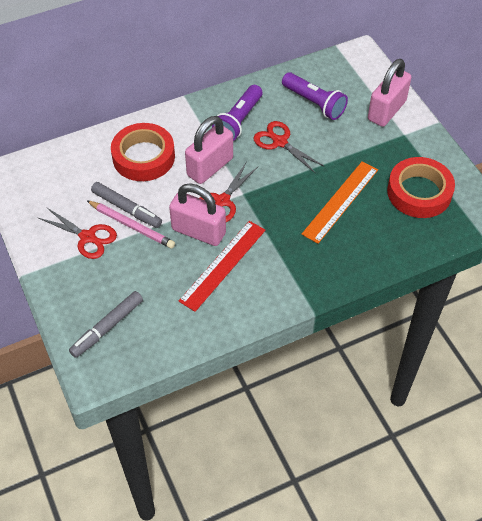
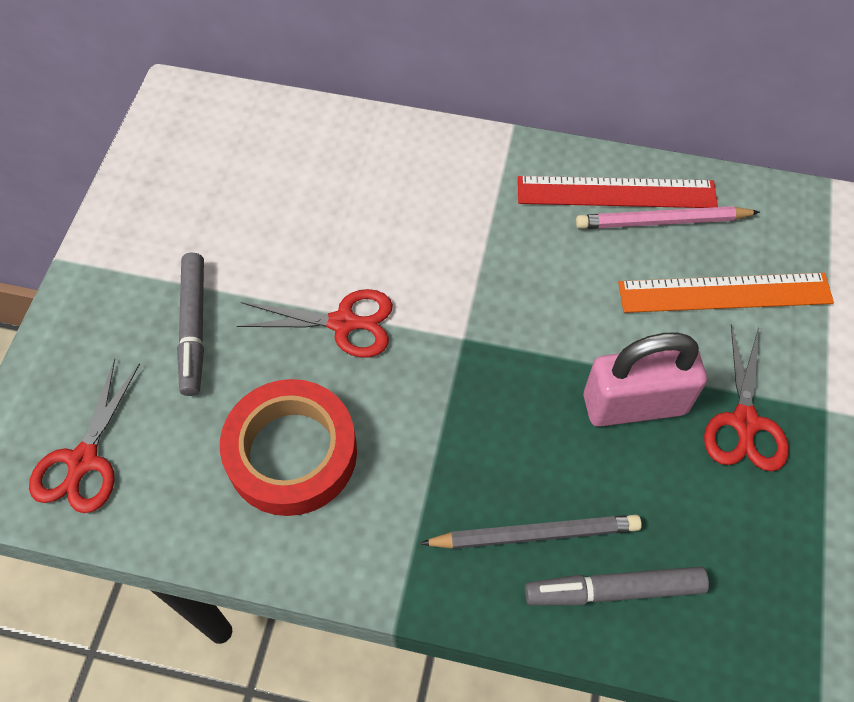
grey pencil: 0 -> 1
pink padlock: 3 -> 1
purple flashlight: 2 -> 0
red tape: 2 -> 1

